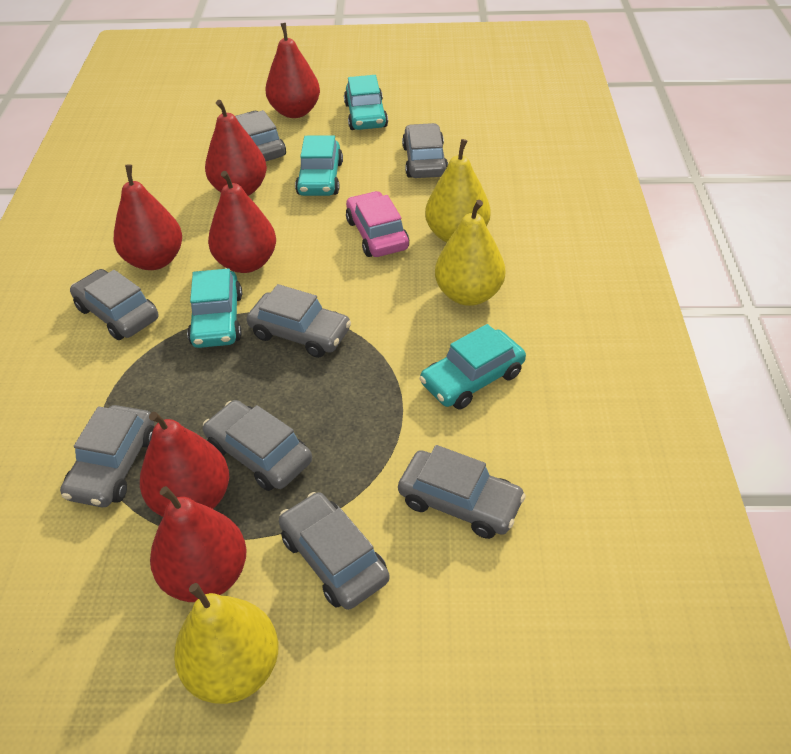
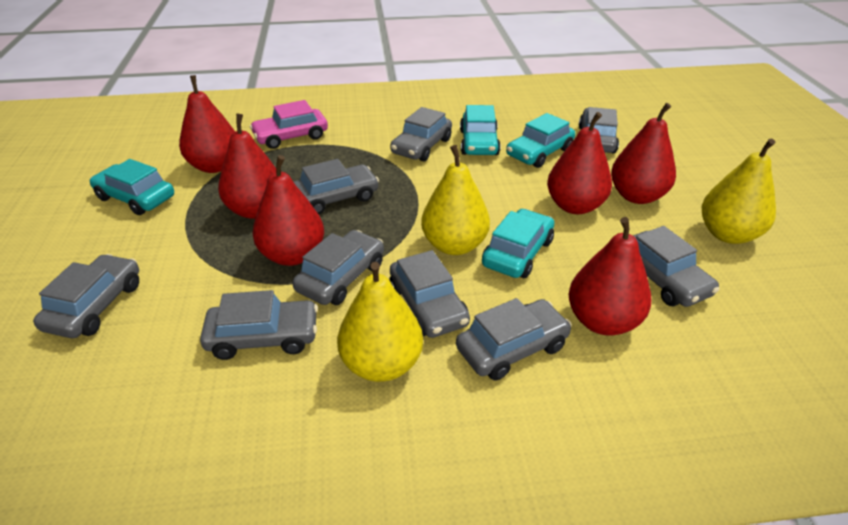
grey car: 8 -> 9

